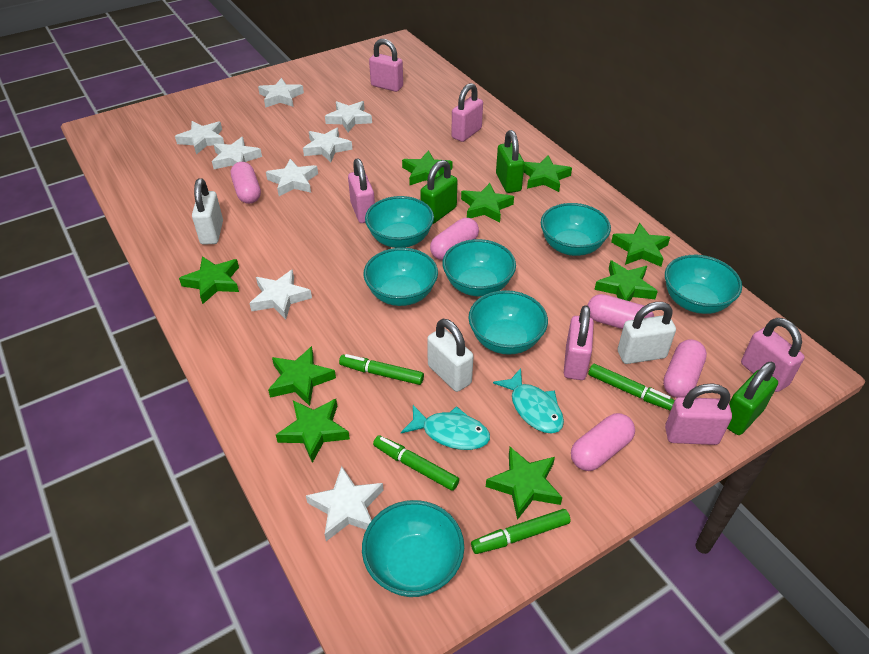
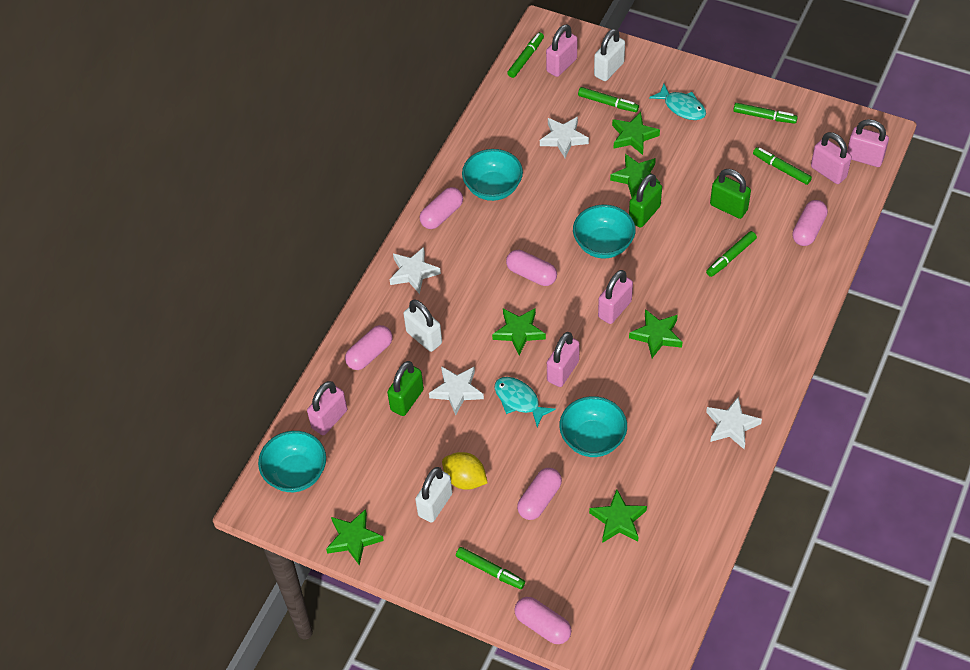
green marker: 4 -> 6
green star: 9 -> 6
pink capsule: 5 -> 6
turquoise bowl: 7 -> 4
white star: 8 -> 4
yellow lemon: 0 -> 1

